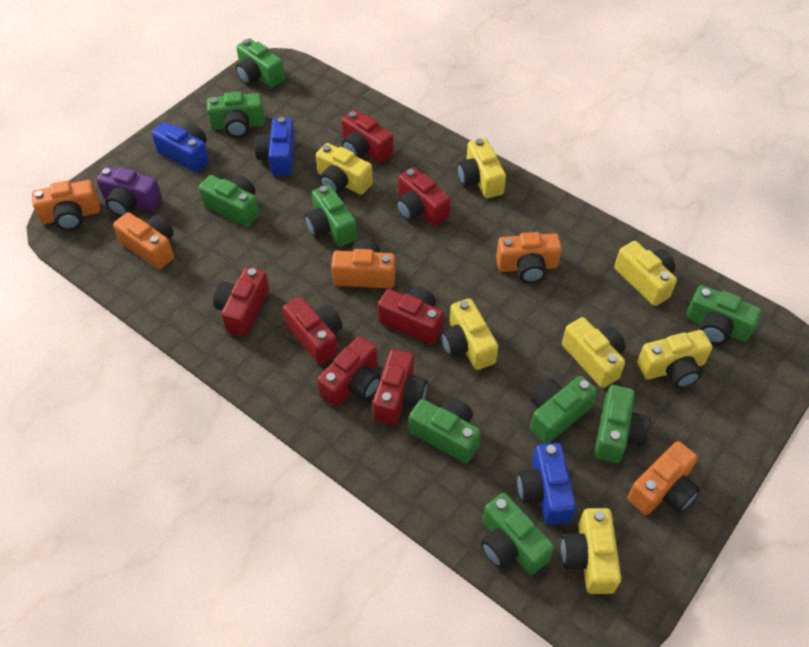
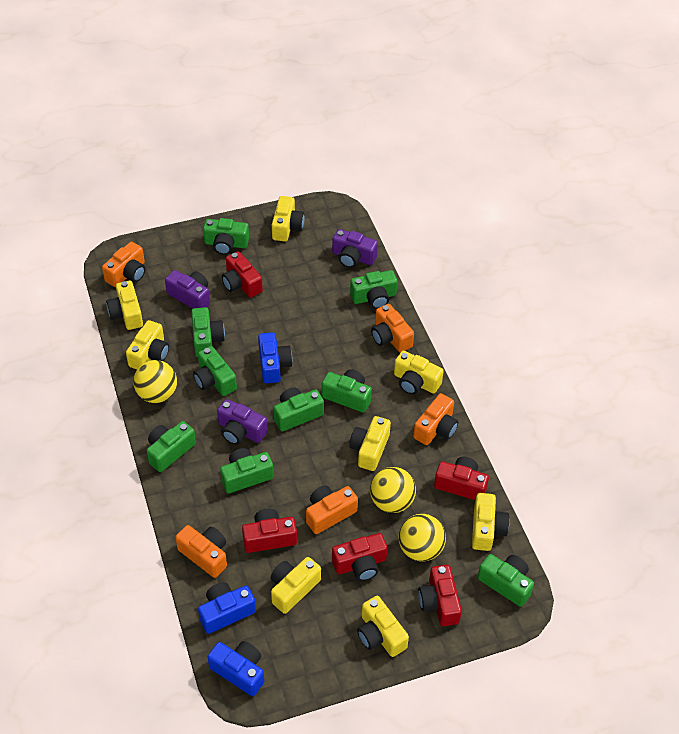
purple camera: 1 -> 3
red camera: 7 -> 5
yellow ball: 0 -> 3
yellow camera: 7 -> 8

